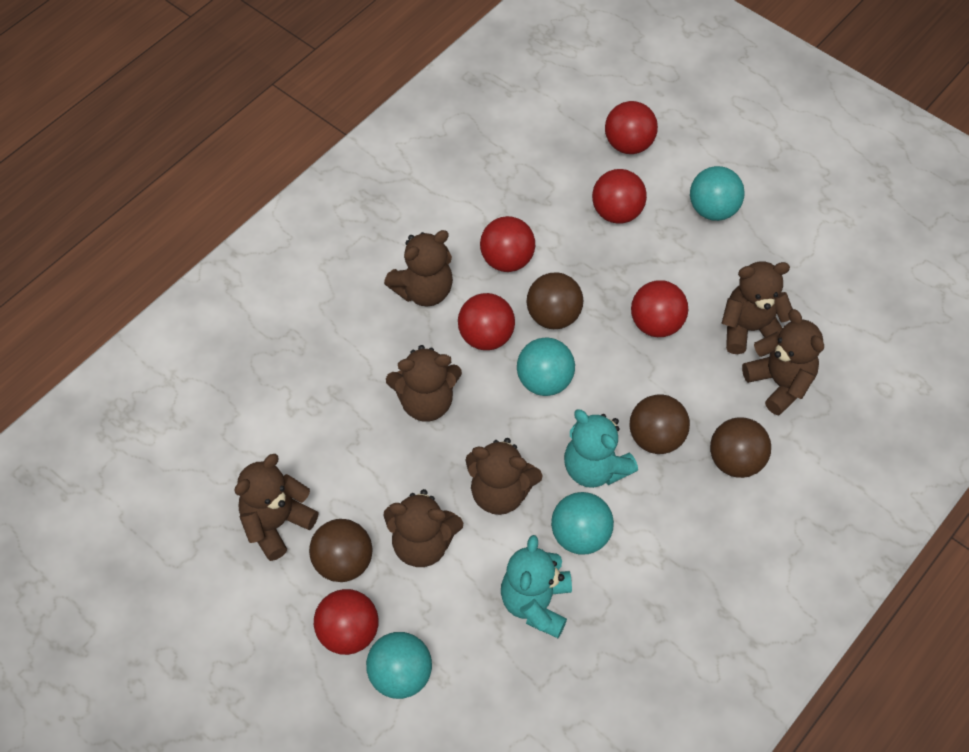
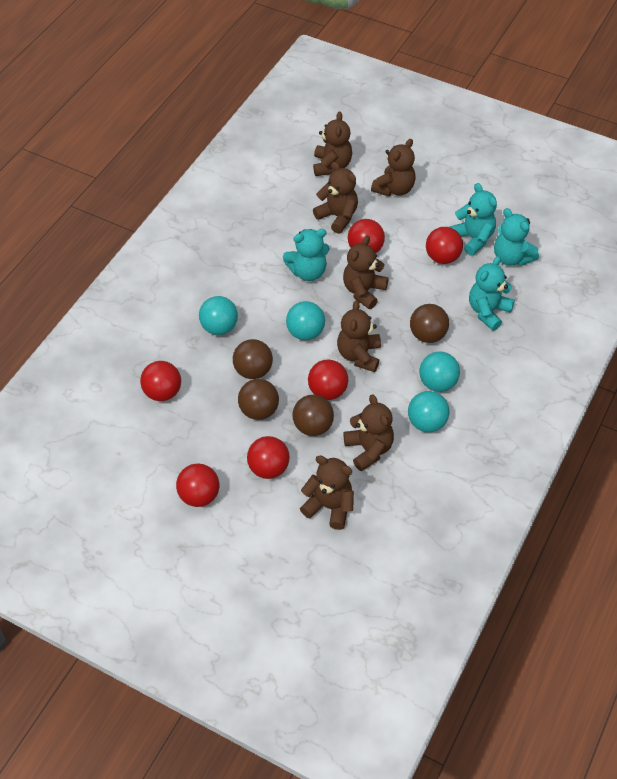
turquoise teddy bear: 2 -> 4

